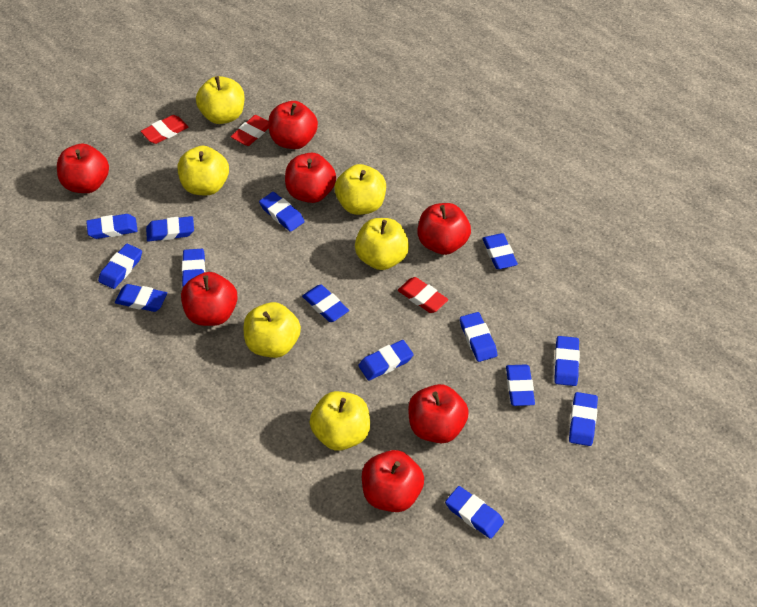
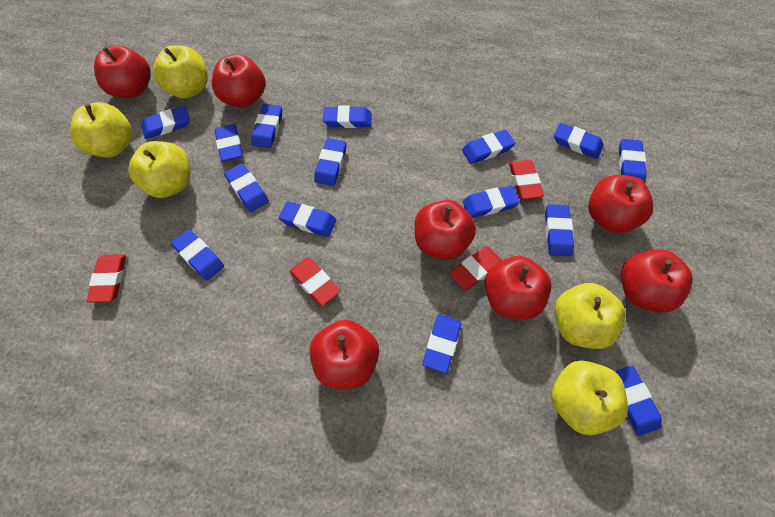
blue eraser: 14 -> 15
red eraser: 3 -> 4
yellow apple: 6 -> 5

